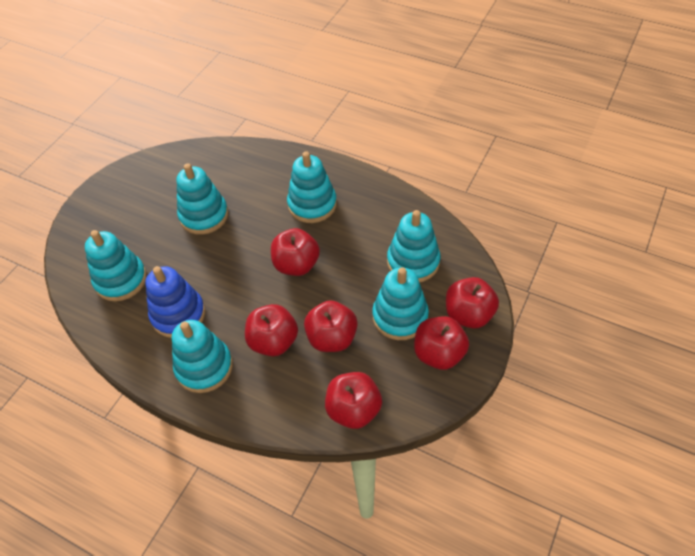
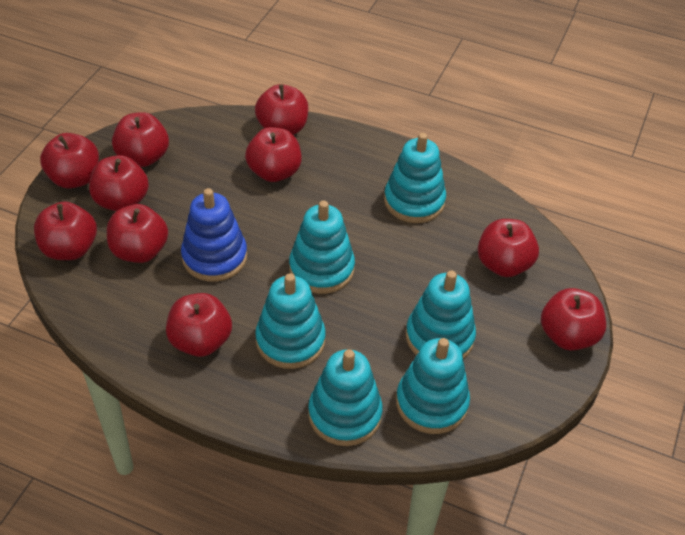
red apple: 6 -> 10

